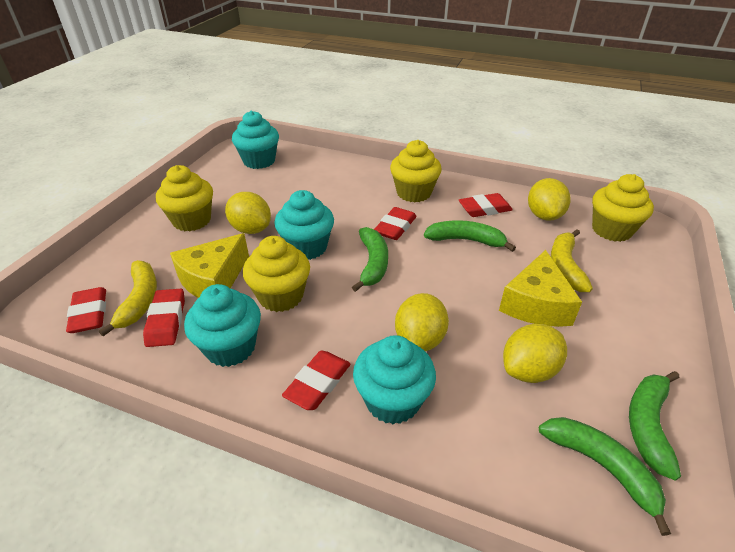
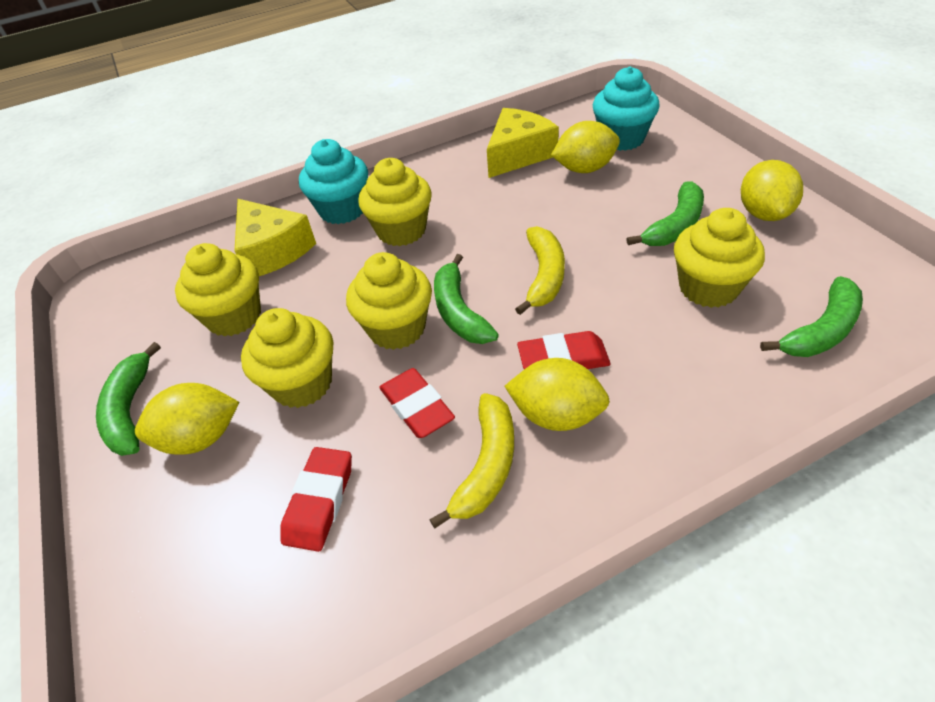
red eraser: 5 -> 3
turquoise cupcake: 4 -> 2
yellow cupcake: 4 -> 5

